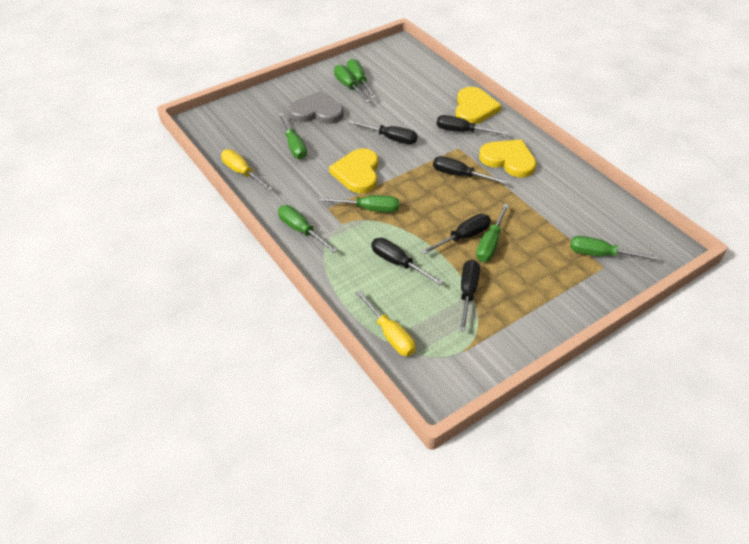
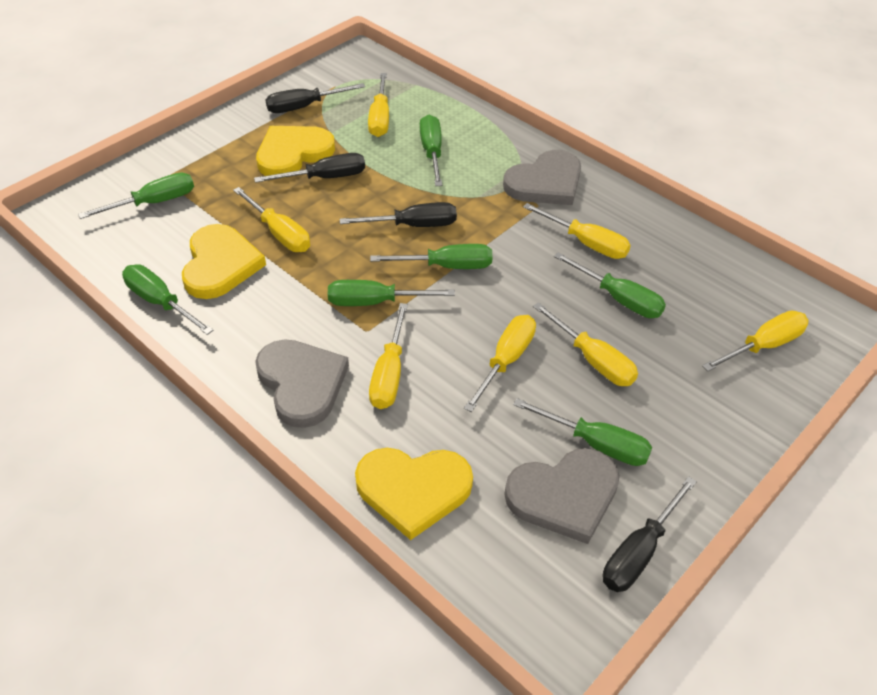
black screwdriver: 6 -> 4
grey heart: 1 -> 3
yellow screwdriver: 2 -> 7

